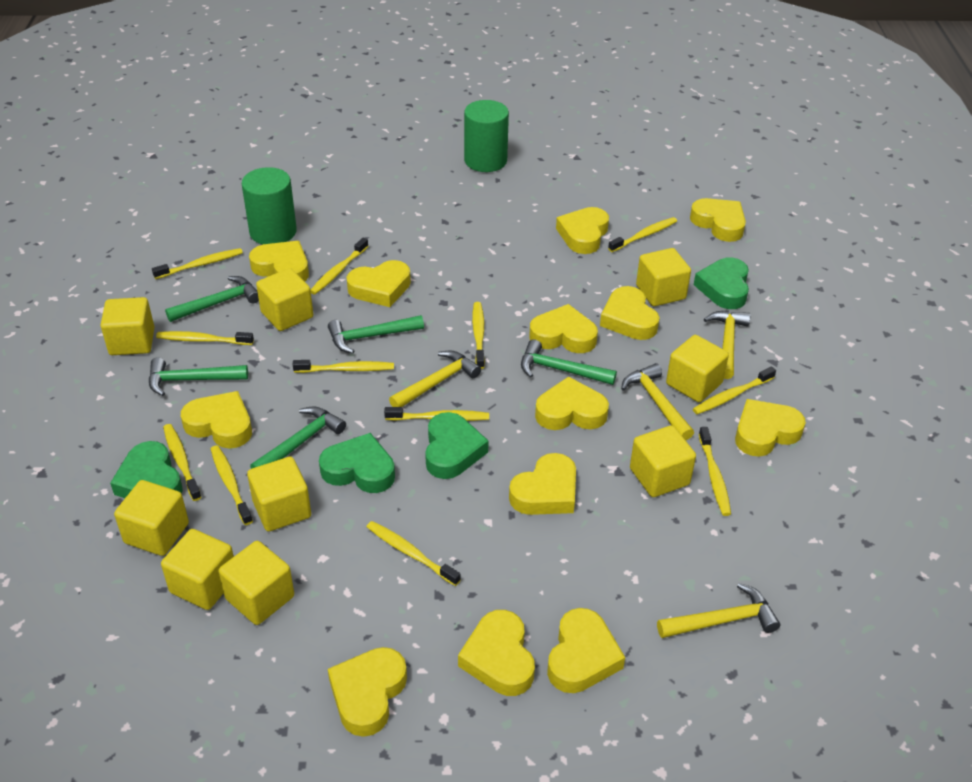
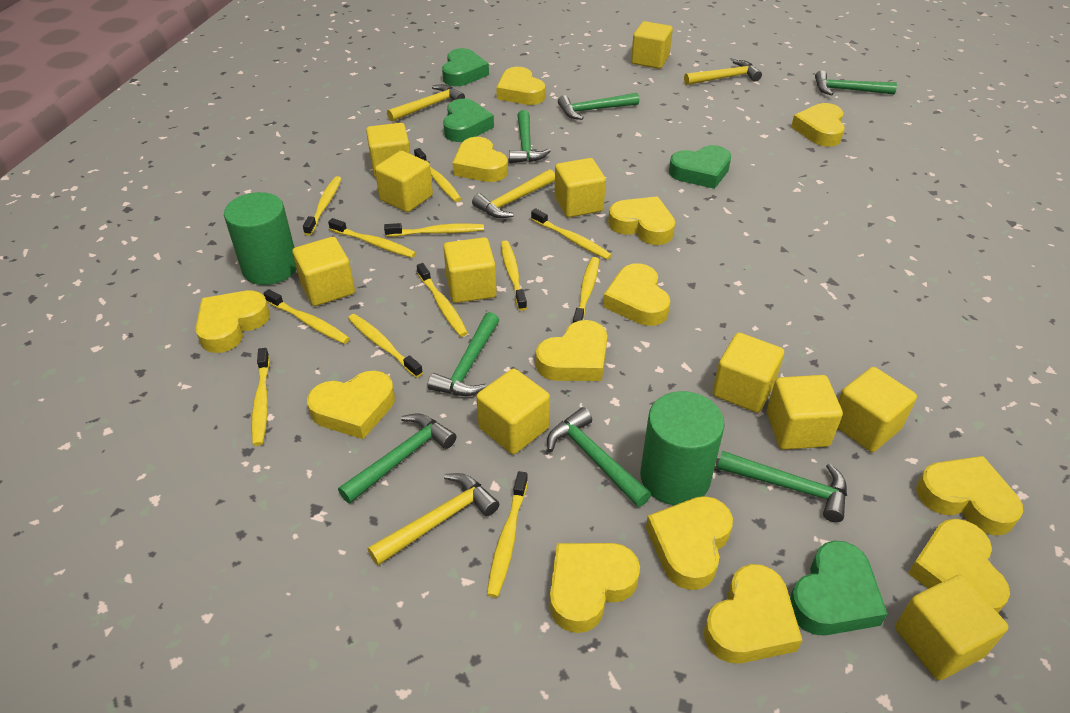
green hammer: 5 -> 7
yellow cube: 9 -> 11

